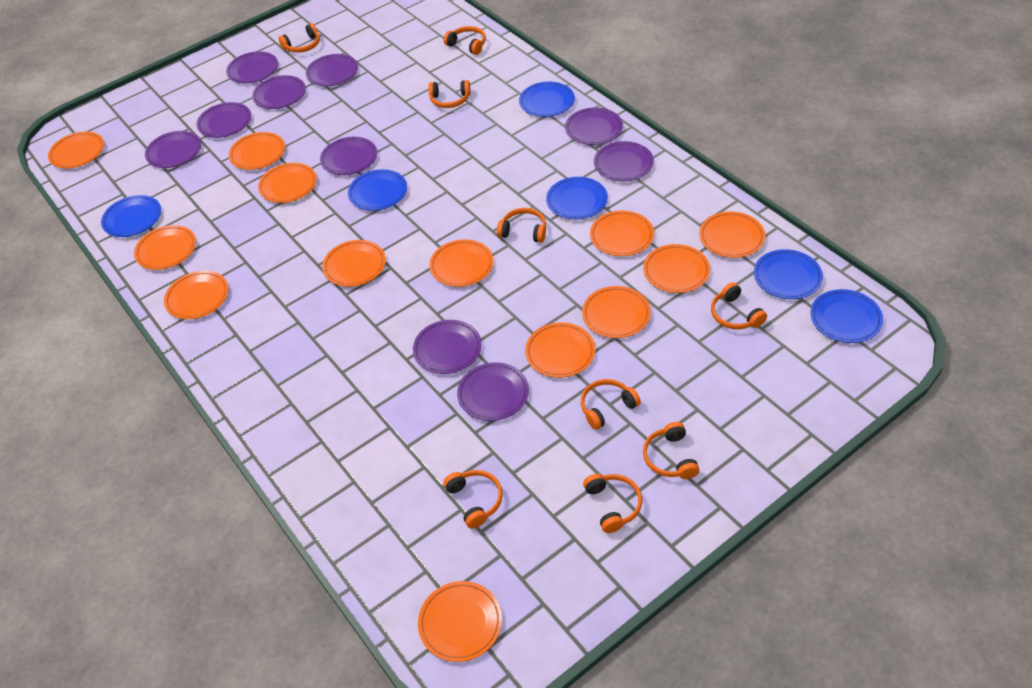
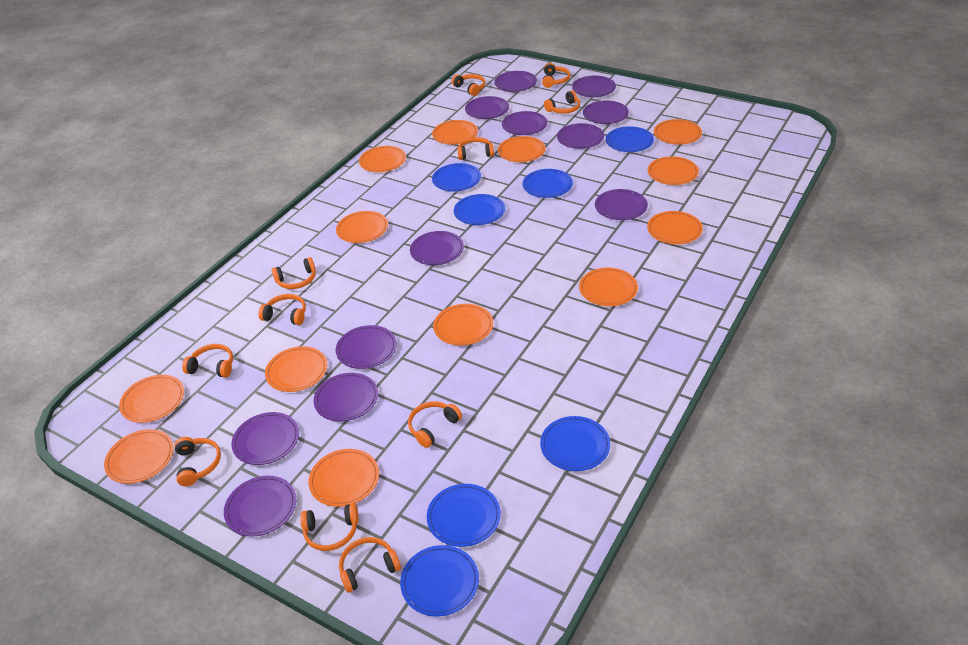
blue plate: 6 -> 7
orange headphones: 9 -> 11
purple plate: 10 -> 12

